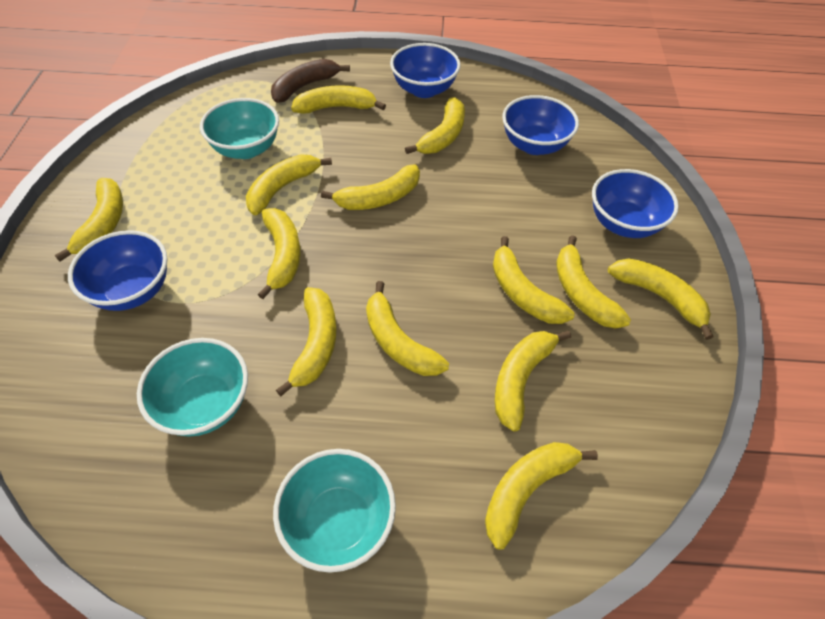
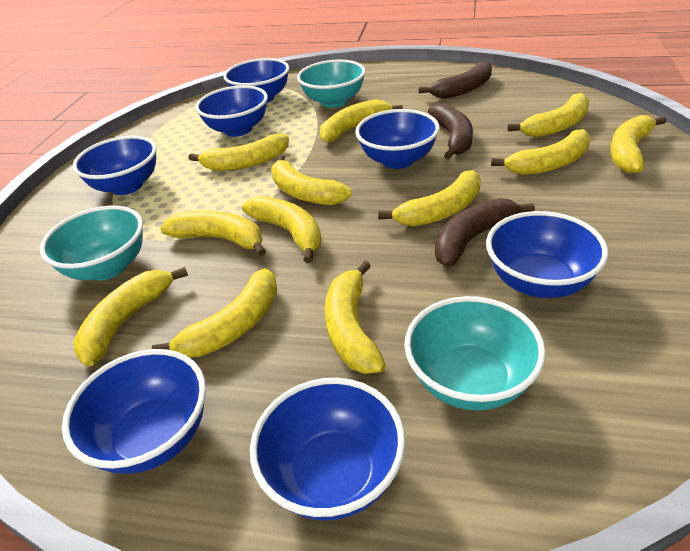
blue bowl: 4 -> 7
brown banana: 1 -> 3
yellow banana: 13 -> 12

